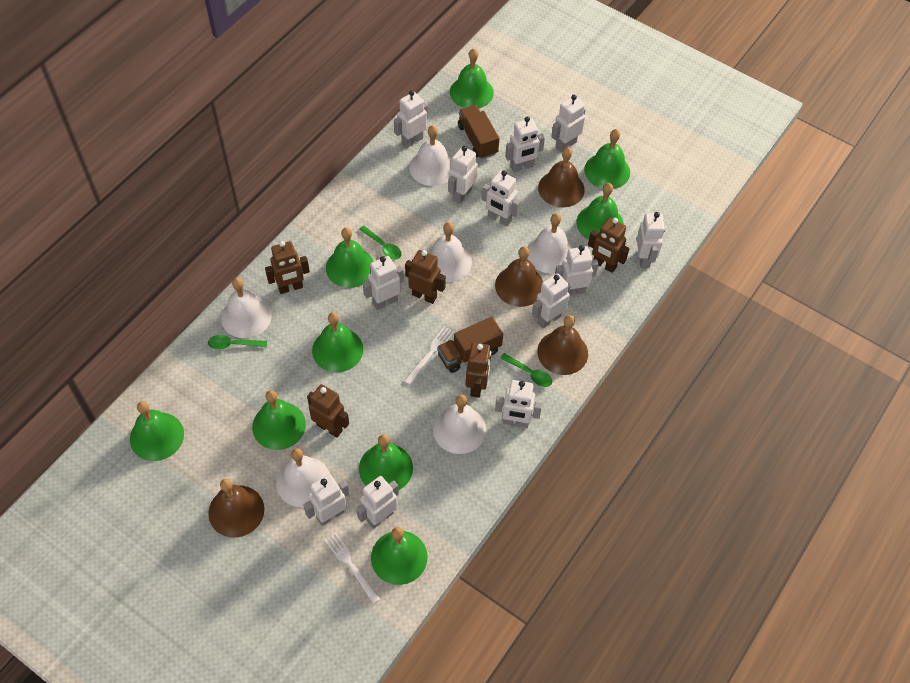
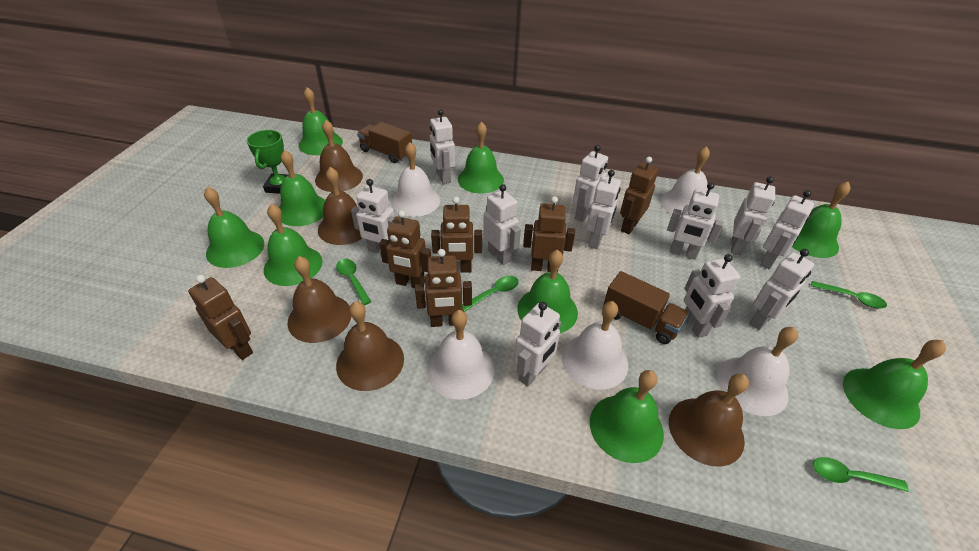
brown bell: 4 -> 5
brown robot: 5 -> 6
green spoon: 3 -> 4
green trophy: 0 -> 1
white bell: 6 -> 5
white fork: 2 -> 0
white robot: 12 -> 11

